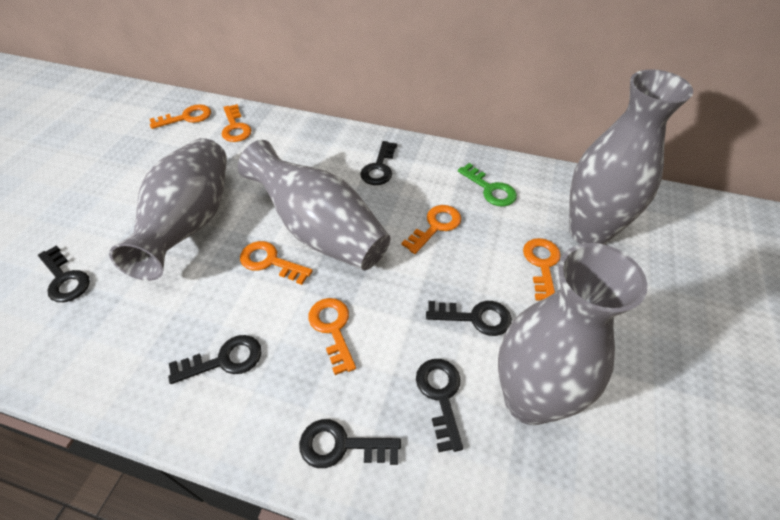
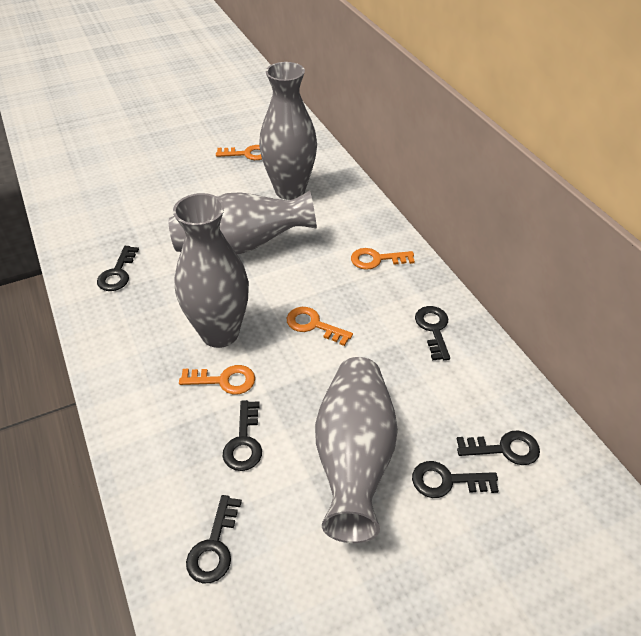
green key: 1 -> 0
orange key: 6 -> 4

